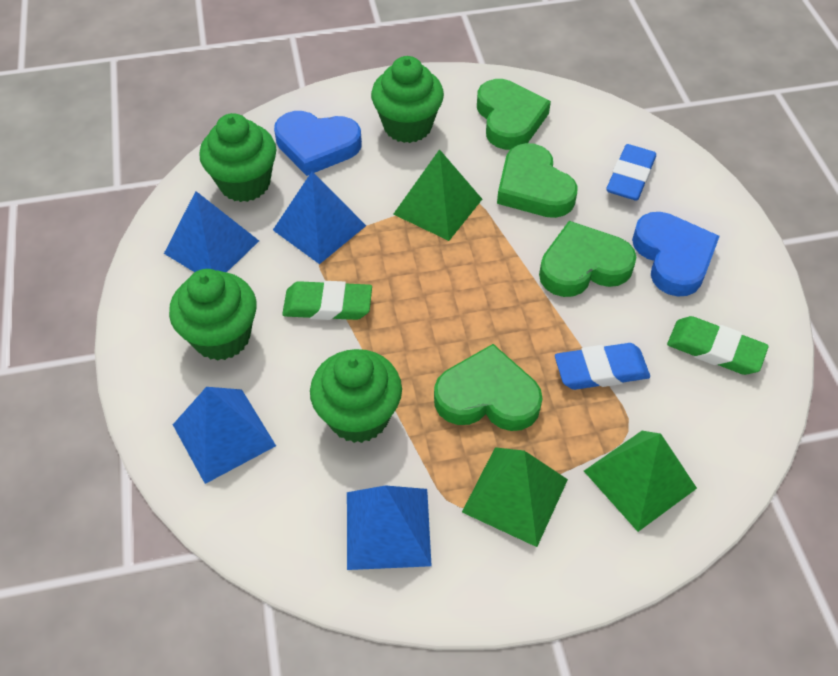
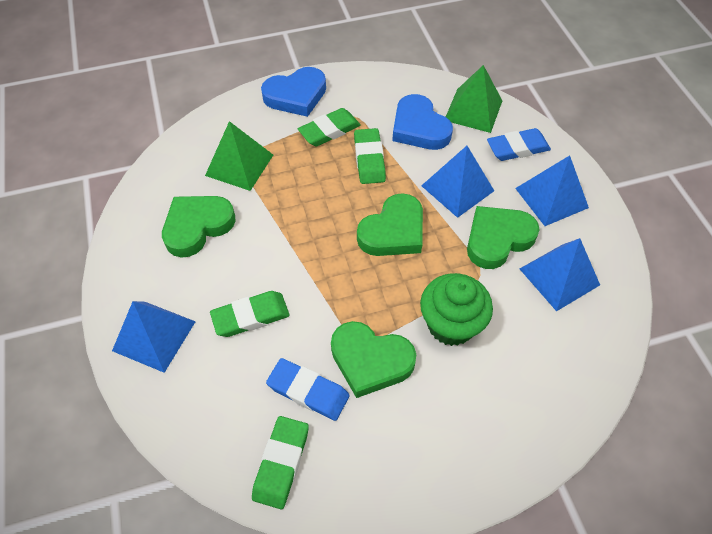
green cupcake: 4 -> 1
green eraser: 2 -> 4
green pyramid: 3 -> 2

